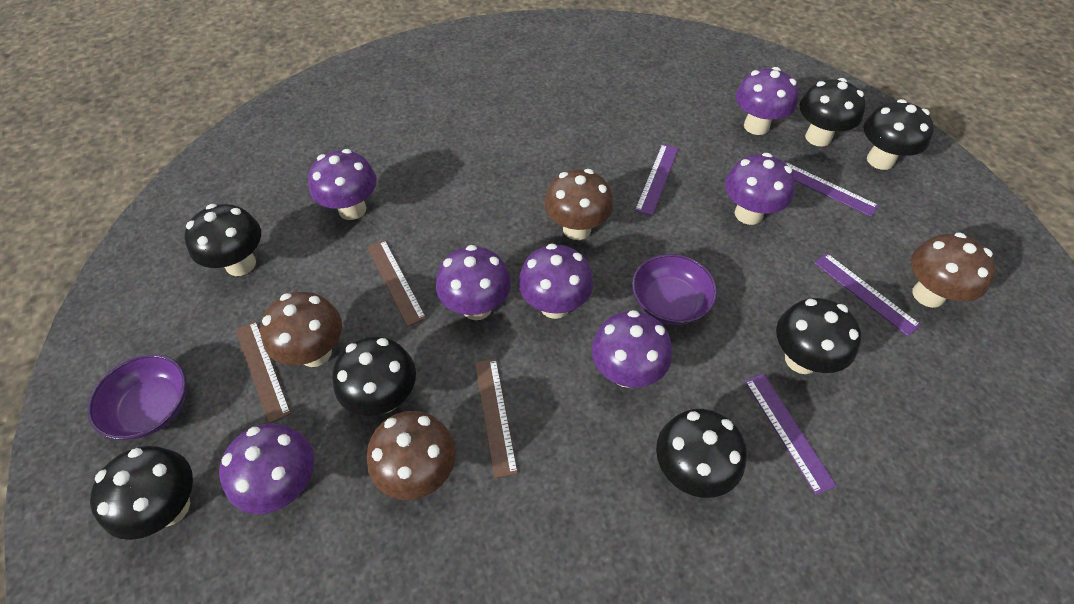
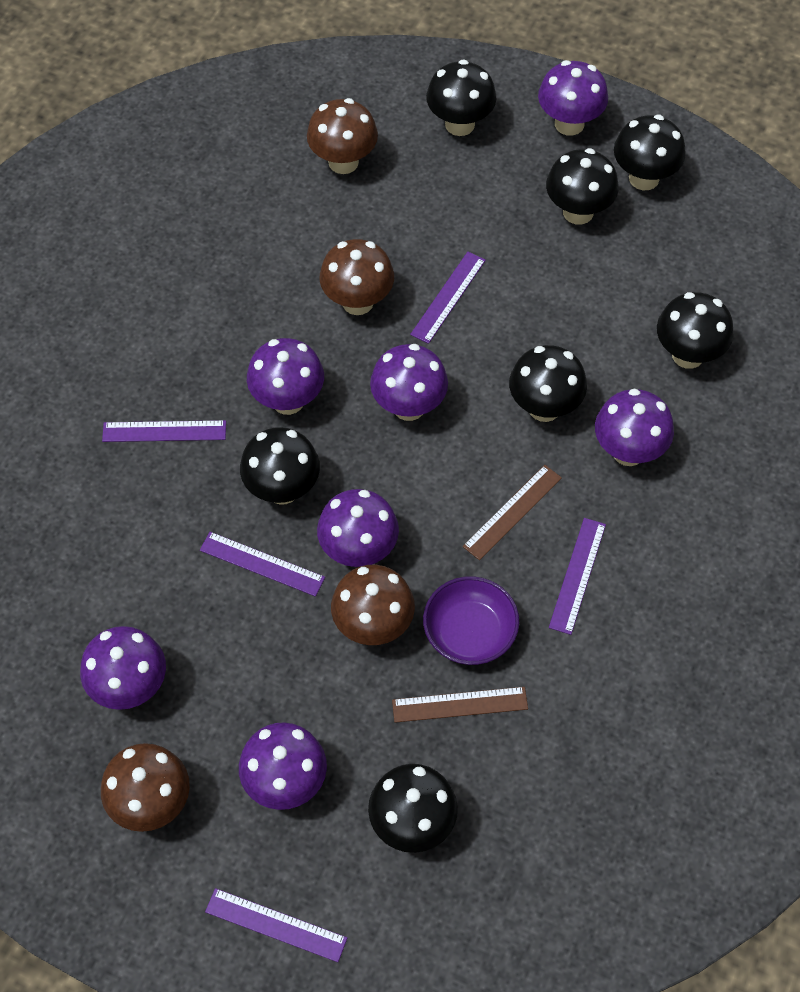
brown ruler: 3 -> 2
purple bowl: 2 -> 1
purple ruler: 4 -> 5

